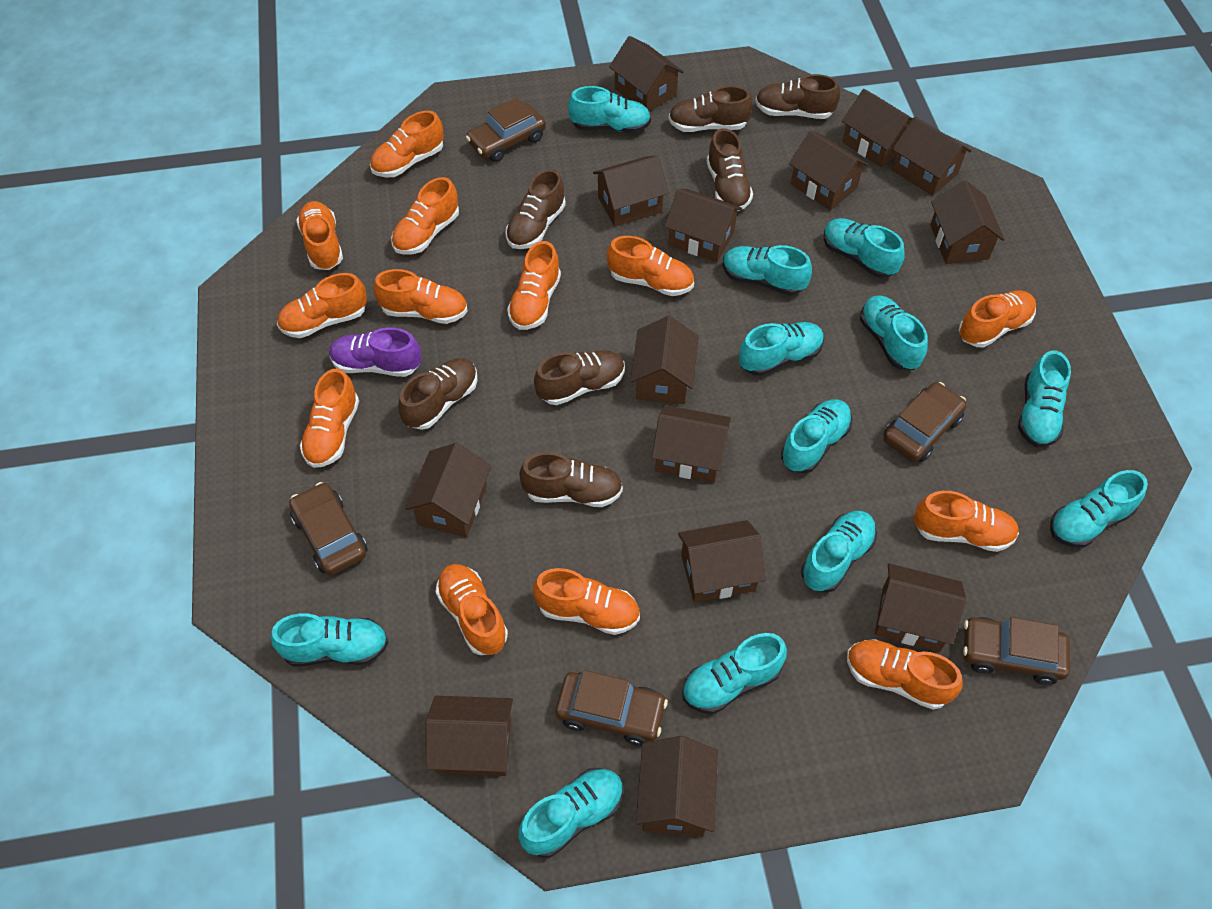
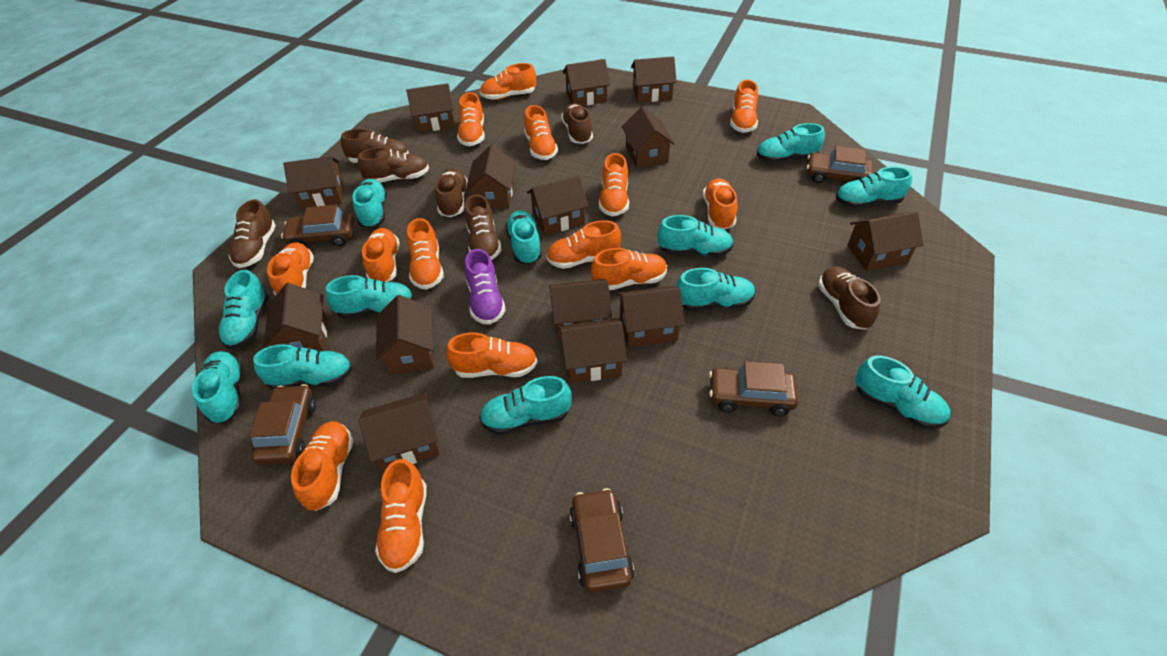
orange shoe: 13 -> 14

